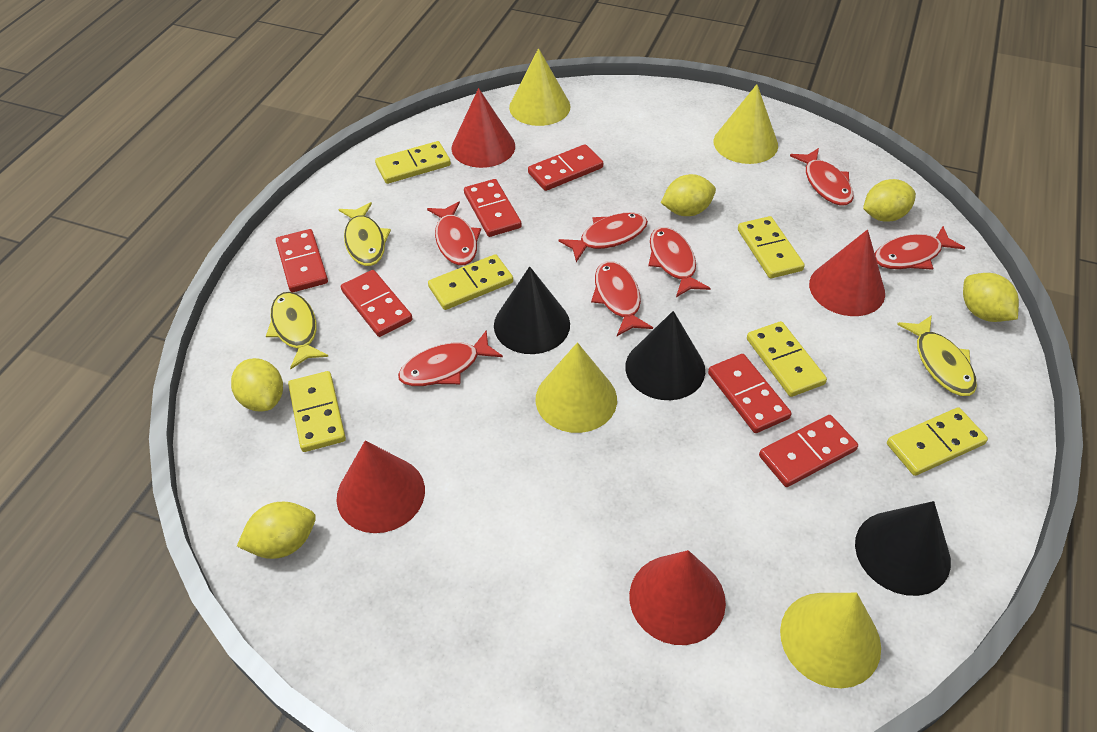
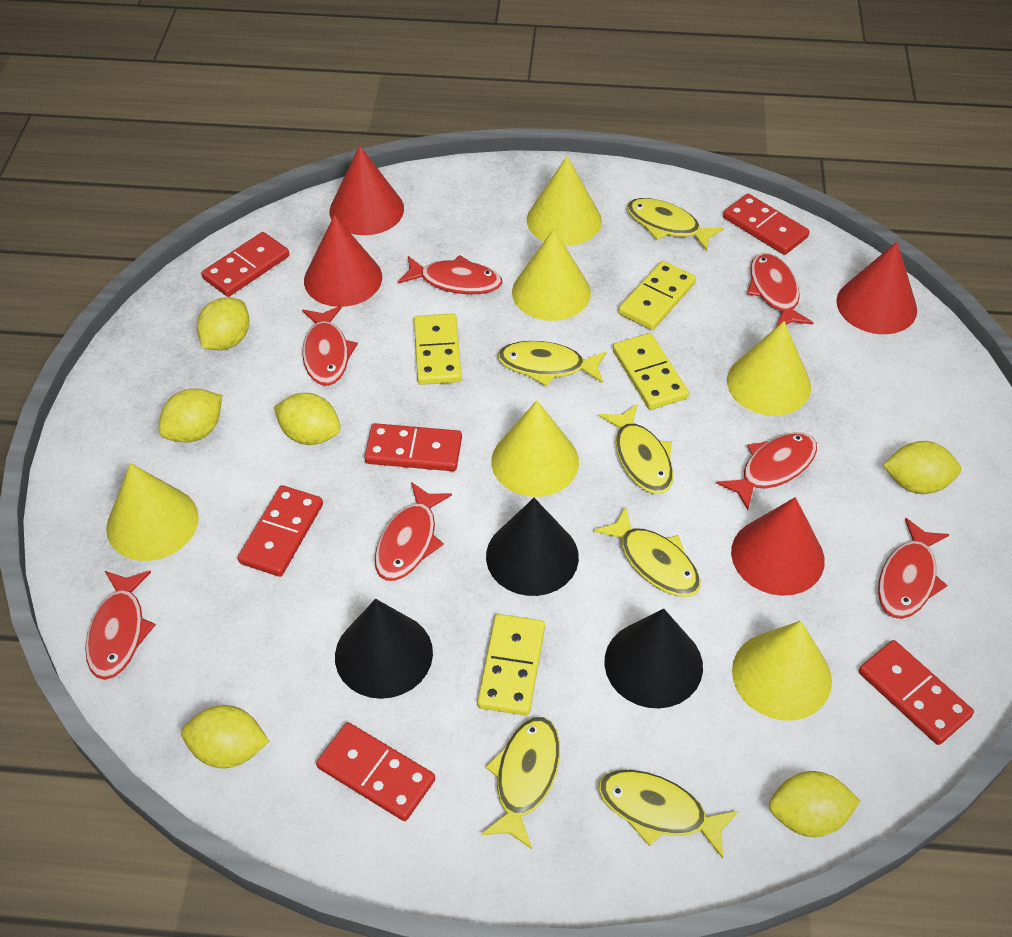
yellow cone: 4 -> 6
yellow domino: 6 -> 4
yellow fish: 3 -> 6
yellow lemon: 5 -> 6

